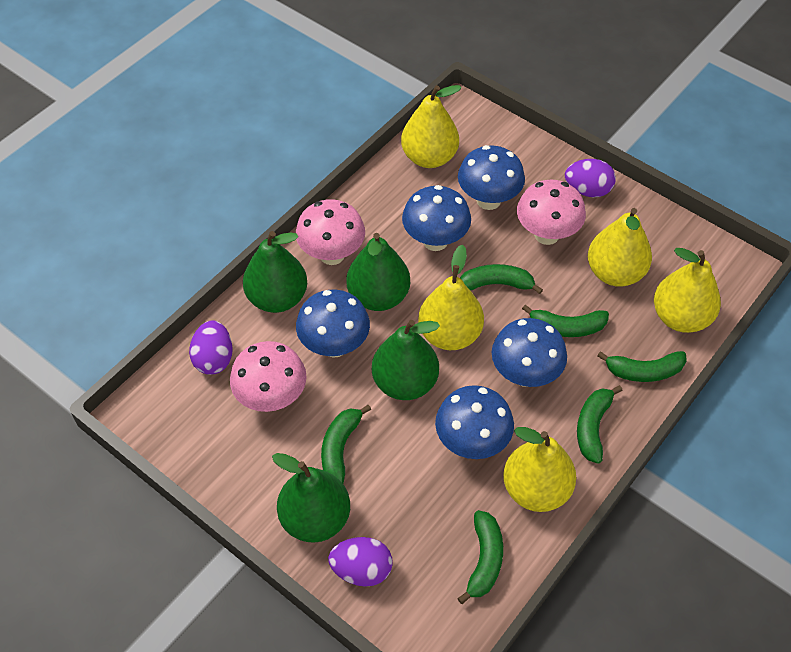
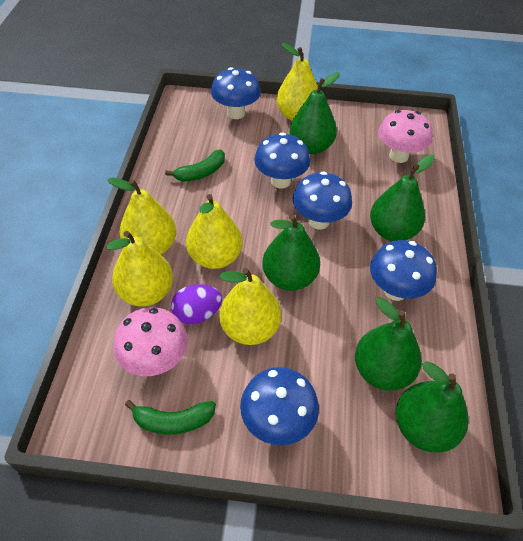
green banana: 6 -> 2
green pear: 4 -> 5
pink mushroom: 3 -> 2
purple egg: 3 -> 1

